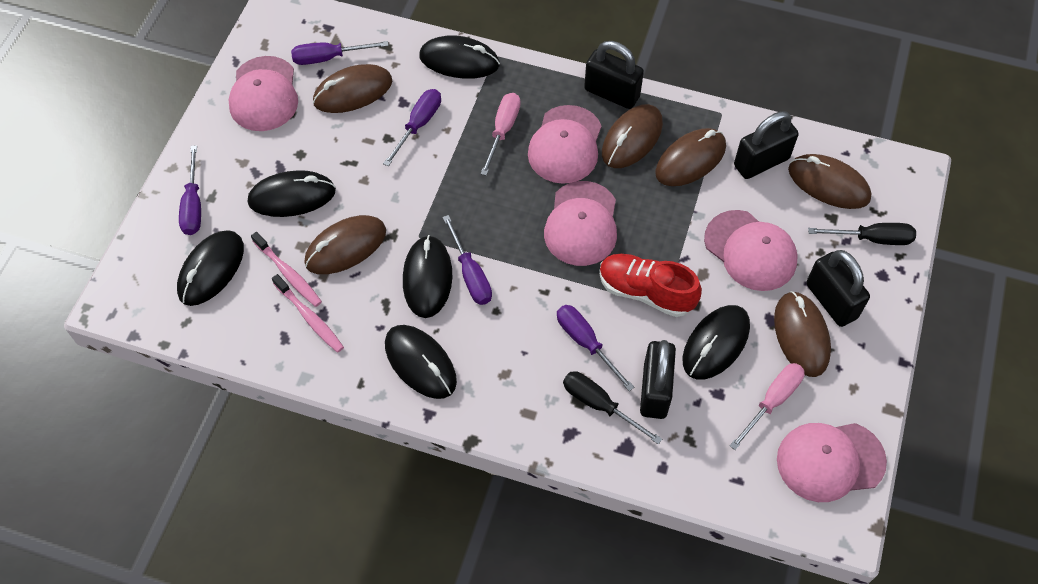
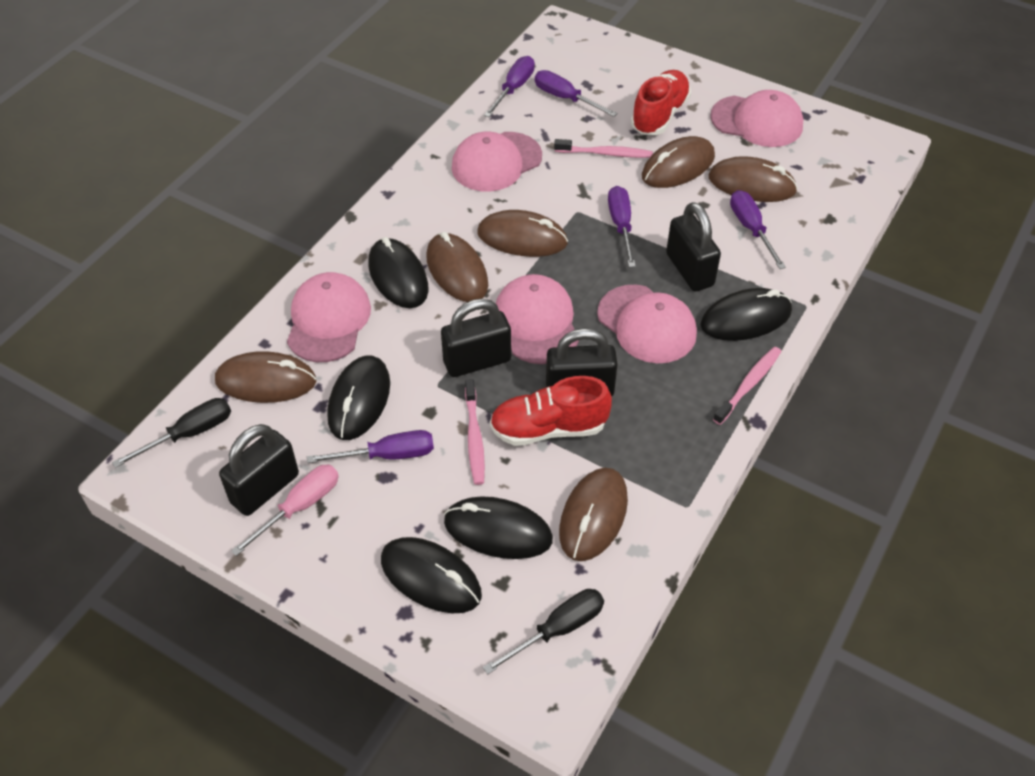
black mouse: 6 -> 5
pink screwdriver: 2 -> 1
pink toothbrush: 2 -> 3
red shoe: 1 -> 2

